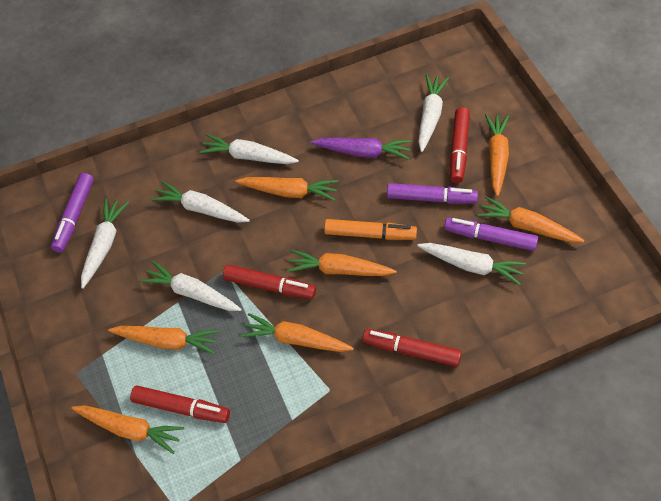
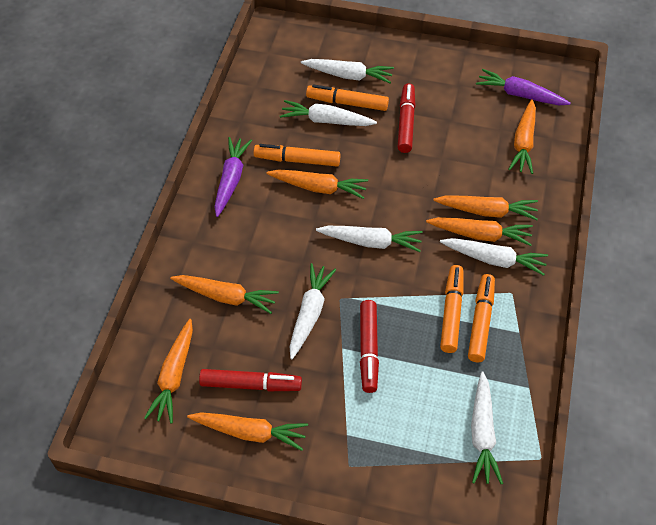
orange marker: 1 -> 4
purple carrot: 1 -> 2
purple marker: 3 -> 0
red marker: 4 -> 3

